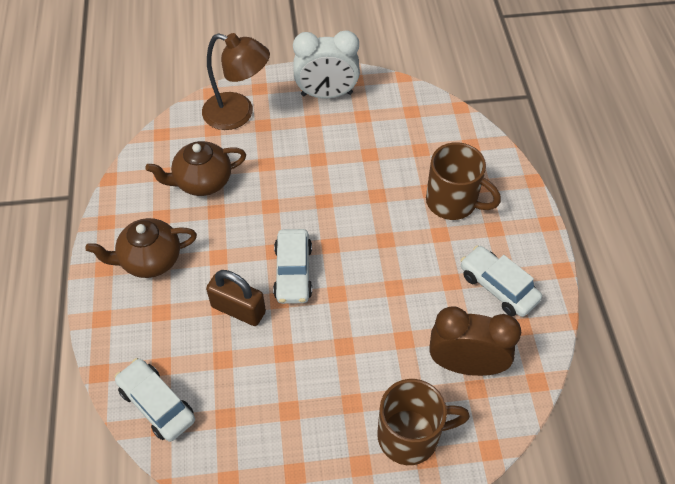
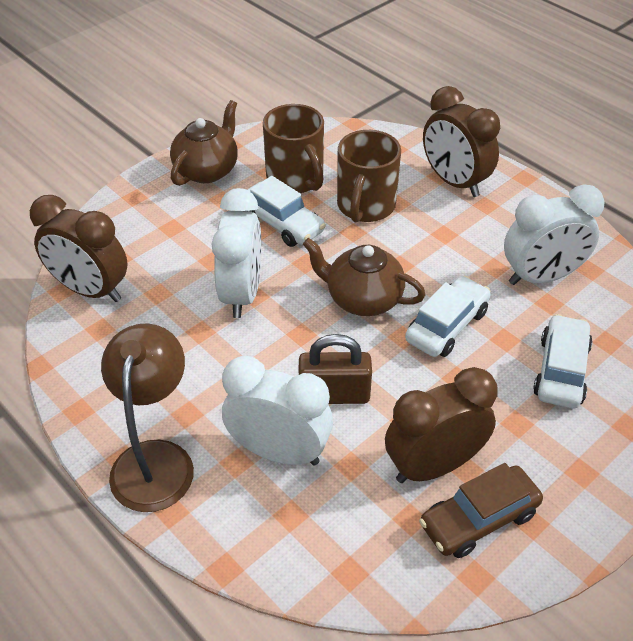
brown car: 0 -> 1
brown clock: 1 -> 3
white clock: 1 -> 3

